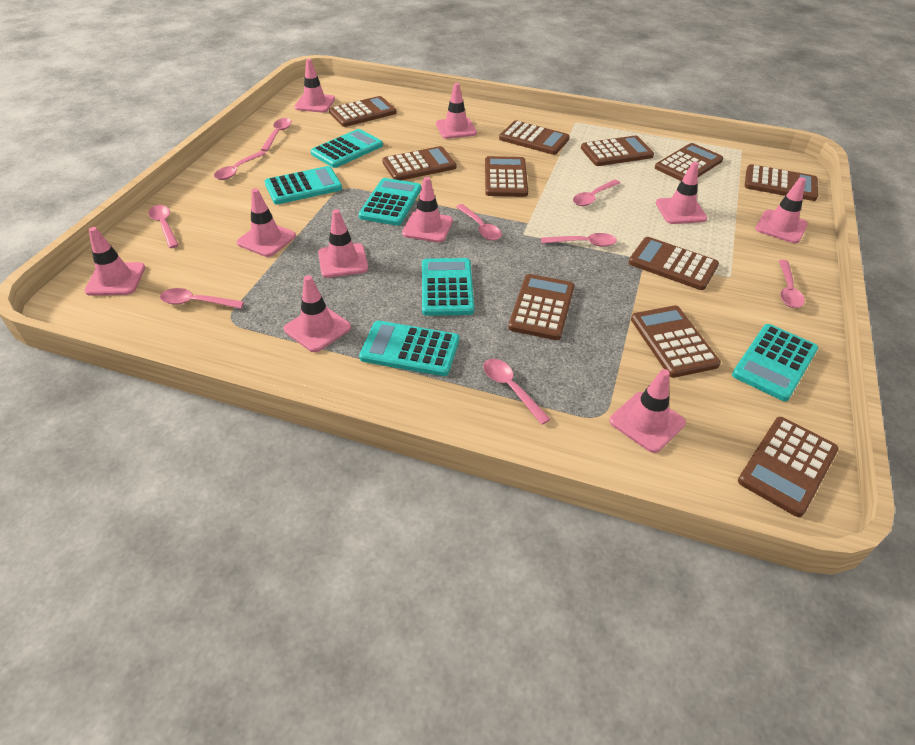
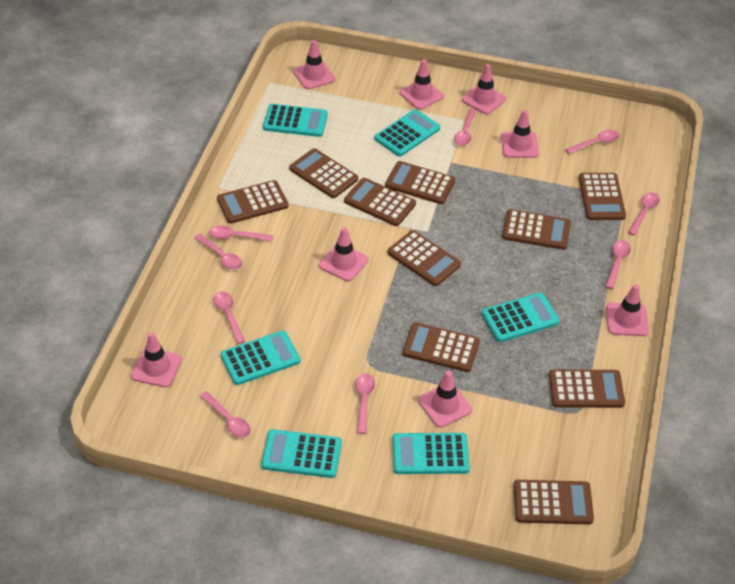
brown calculator: 11 -> 10
pink traffic cone: 10 -> 8

